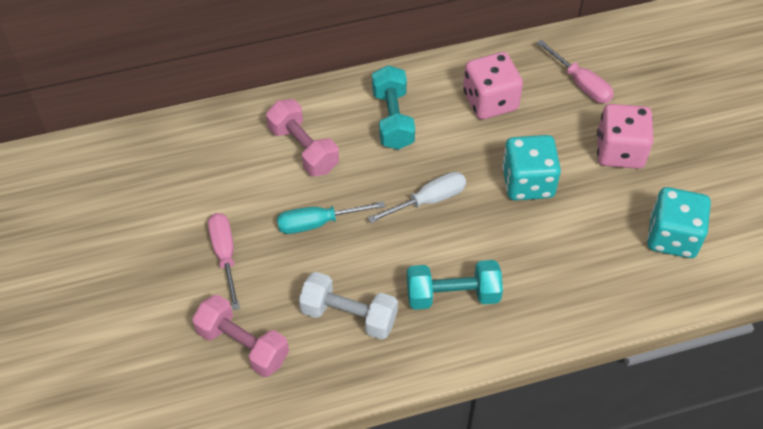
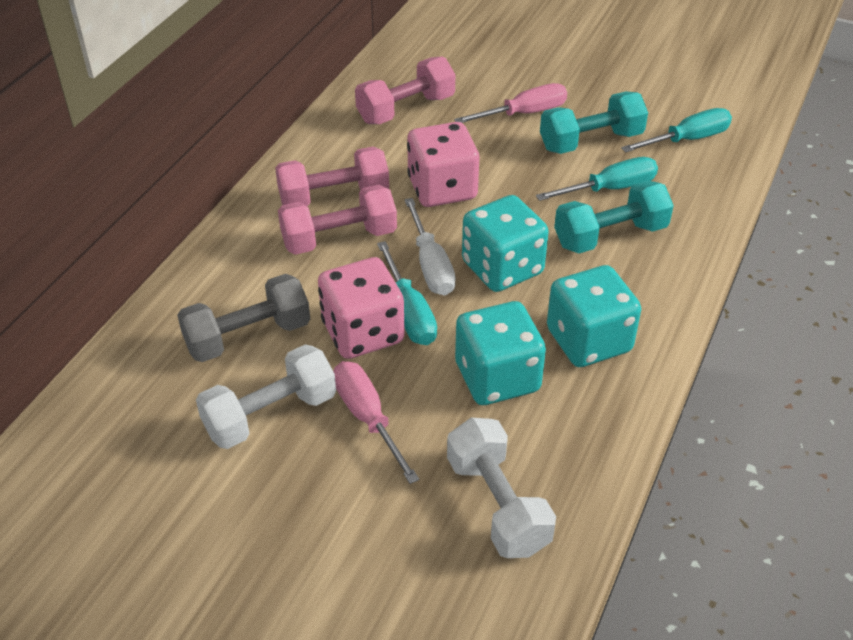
grey dumbbell: 0 -> 1
pink dumbbell: 2 -> 3
turquoise dice: 2 -> 3
turquoise screwdriver: 1 -> 3
white dumbbell: 1 -> 2

